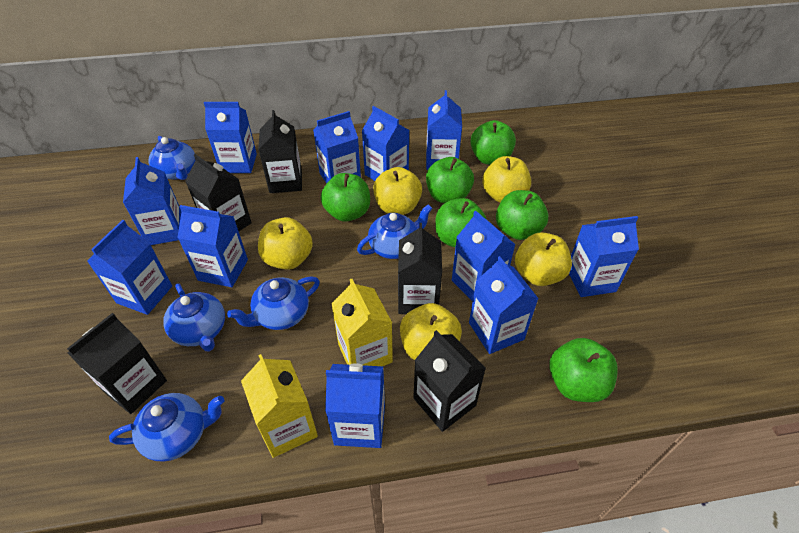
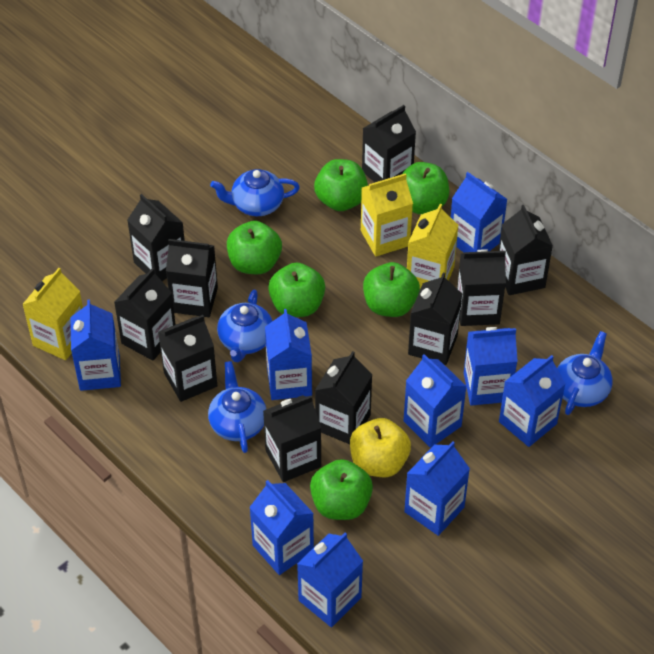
black carton: 5 -> 10
blue carton: 11 -> 9
blue teapot: 5 -> 4
yellow apple: 5 -> 1
yellow carton: 2 -> 3

